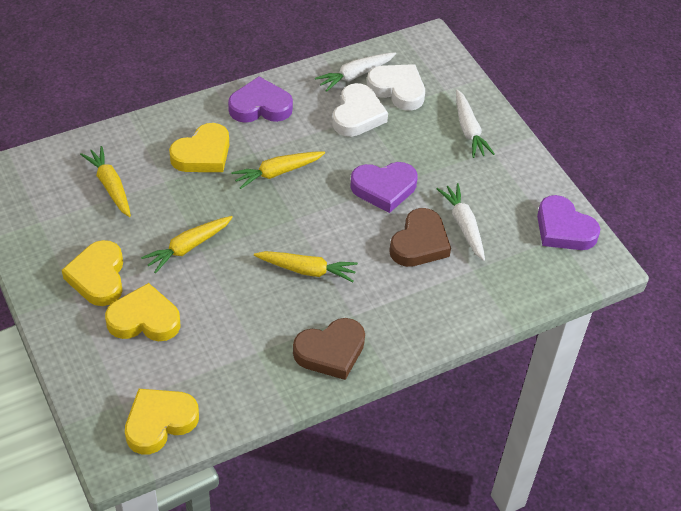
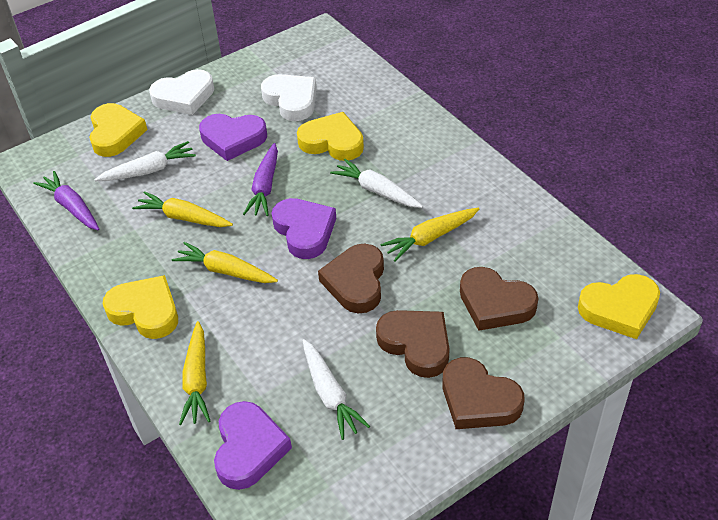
brown heart: 2 -> 4
purple carrot: 0 -> 2

